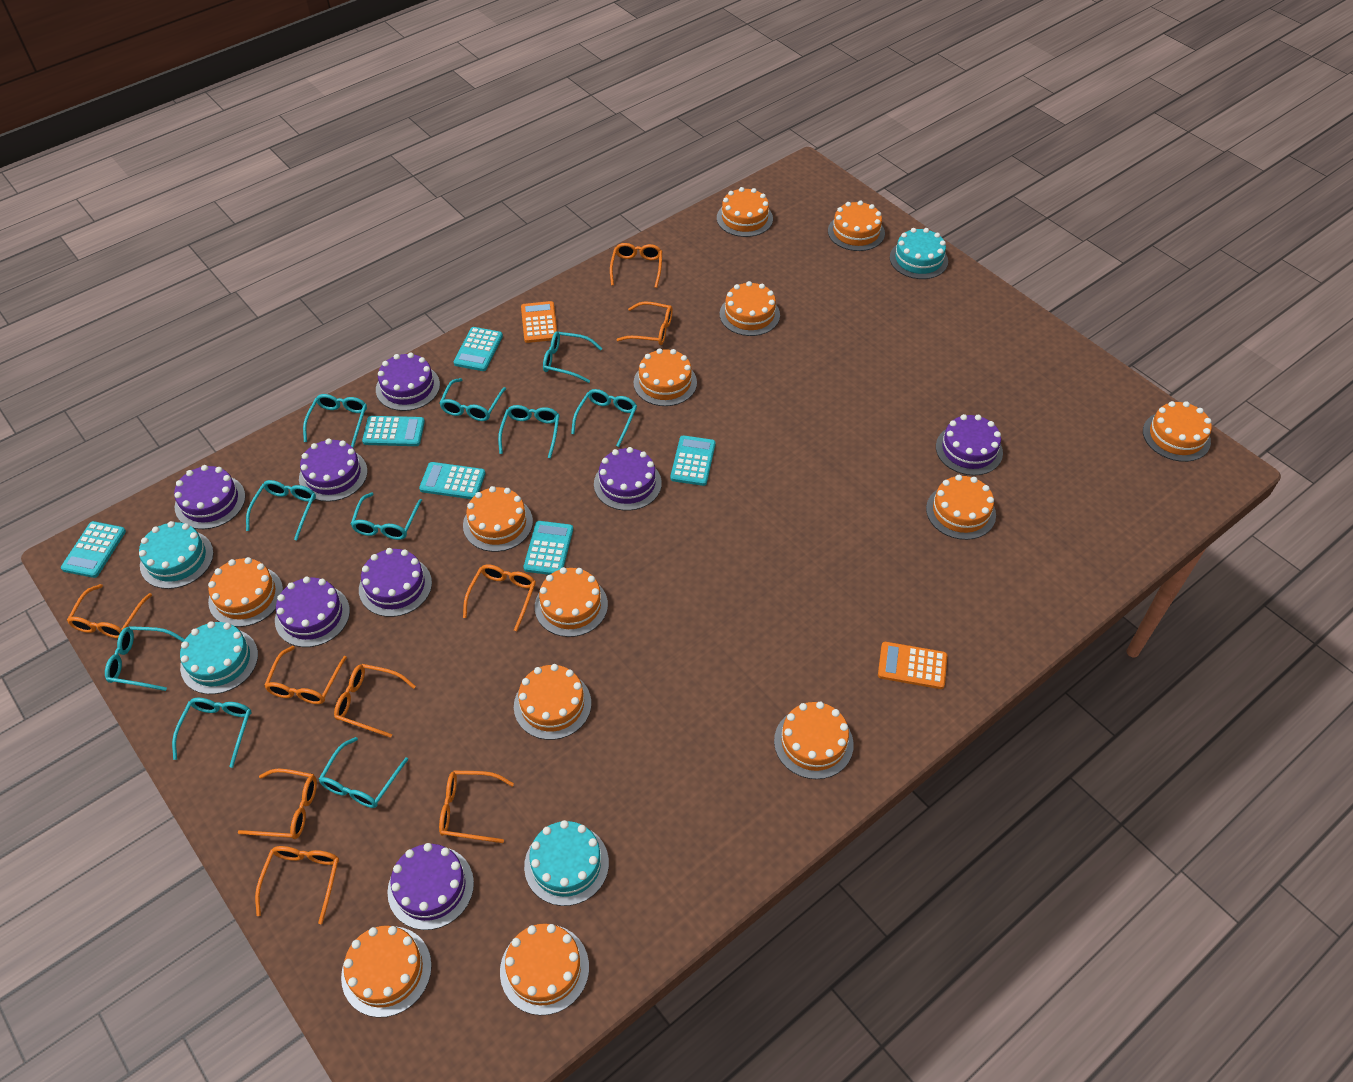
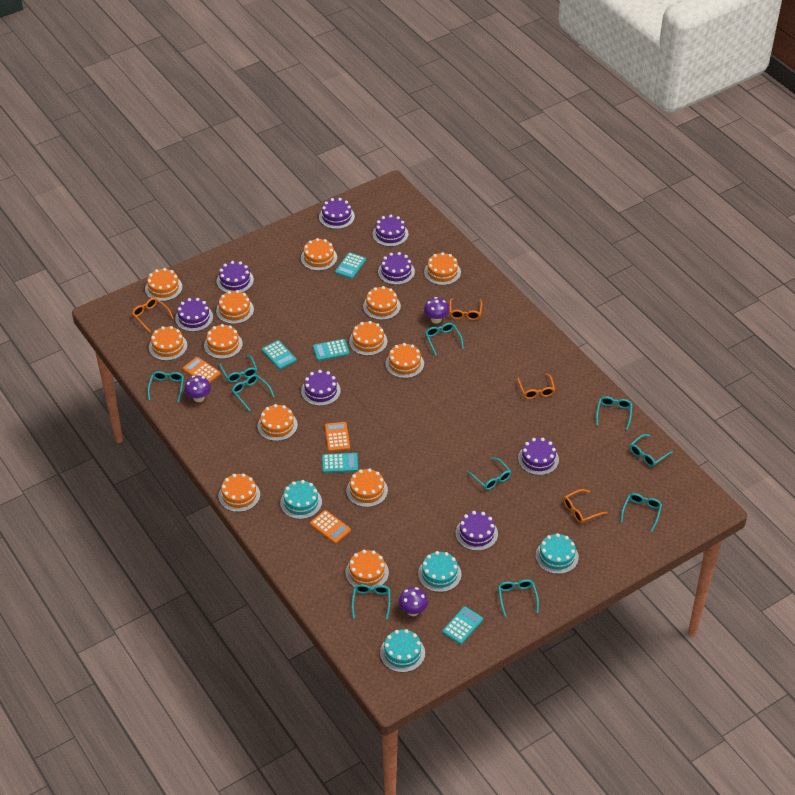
orange calculator: 2 -> 3
orange glasses: 9 -> 4
purple mushroom: 0 -> 3
turquoise calculator: 6 -> 5

